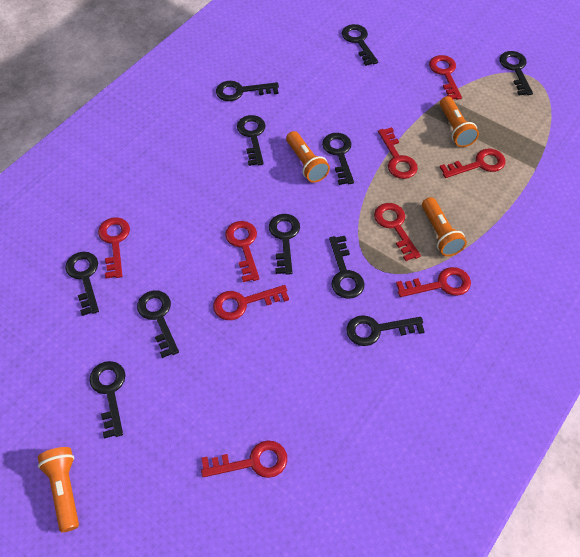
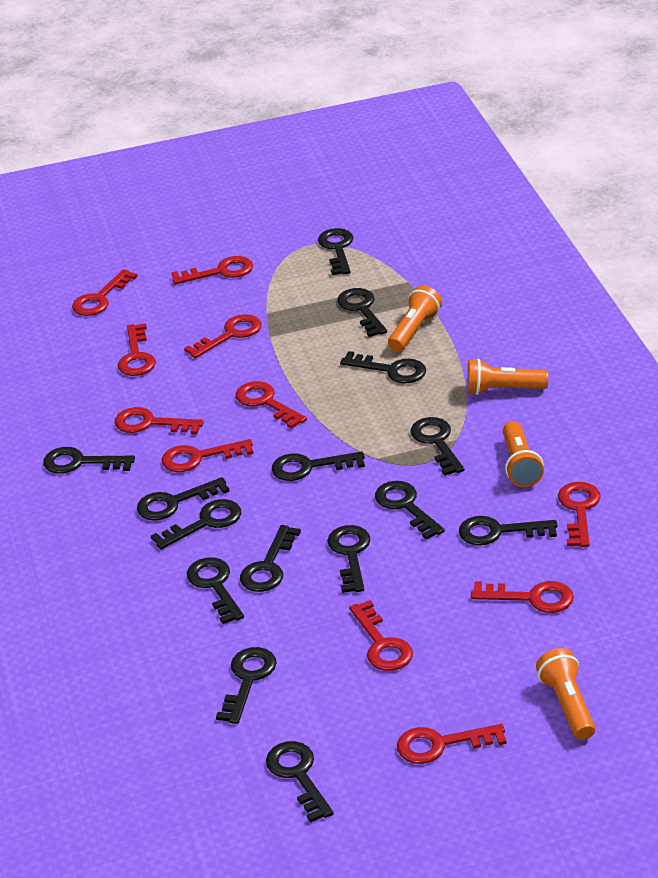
black key: 11 -> 15
red key: 9 -> 11

